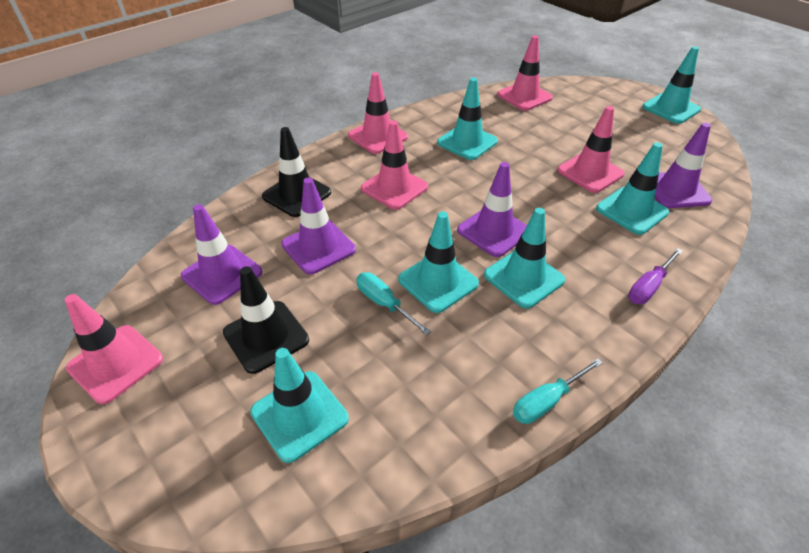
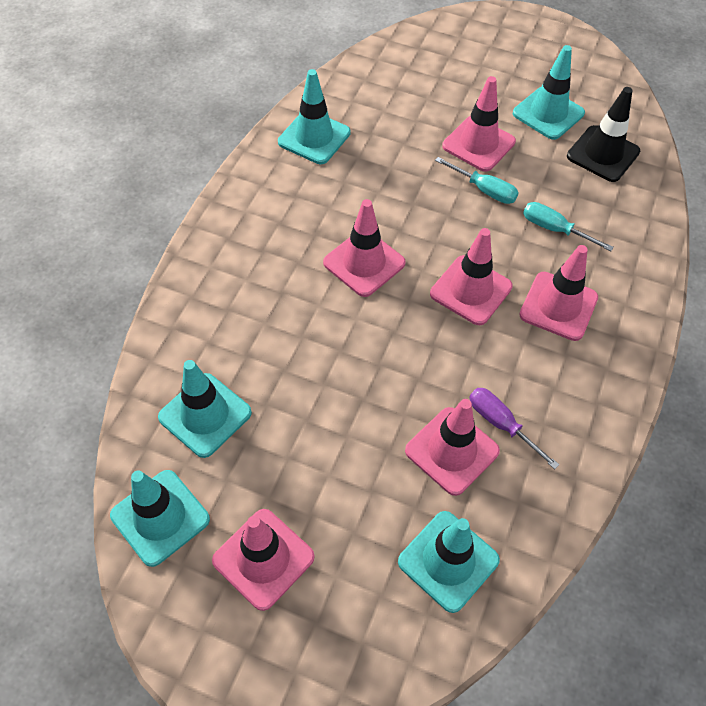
black traffic cone: 2 -> 1
pink traffic cone: 5 -> 6
purple traffic cone: 4 -> 0
turquoise traffic cone: 6 -> 5

